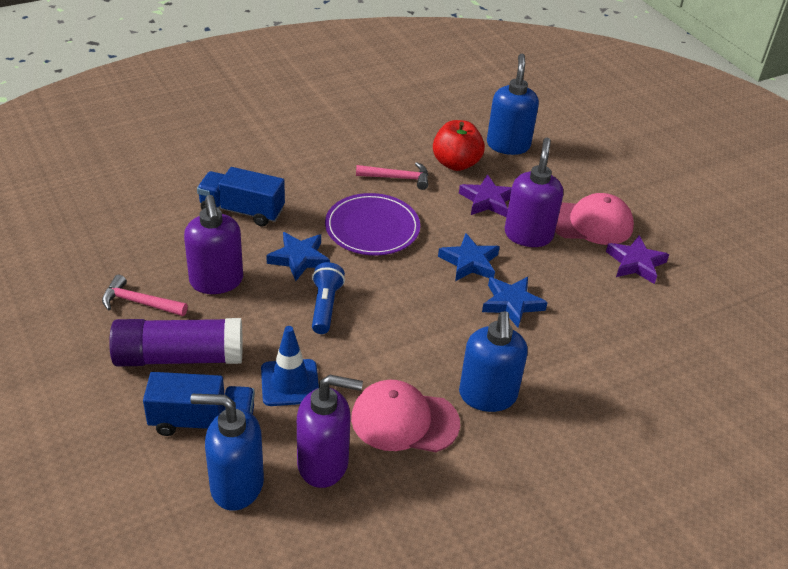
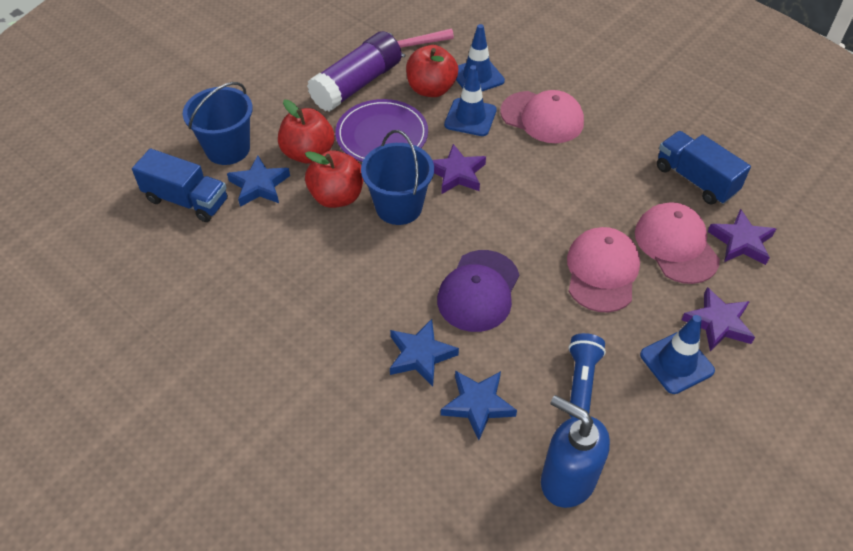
blue bucket: 0 -> 2
blue soap dispenser: 3 -> 1
blue traffic cone: 1 -> 3
pink cap: 2 -> 3
pink hammer: 2 -> 1
purple cap: 0 -> 1
purple soap dispenser: 3 -> 0
purple star: 2 -> 3
red apple: 1 -> 3

